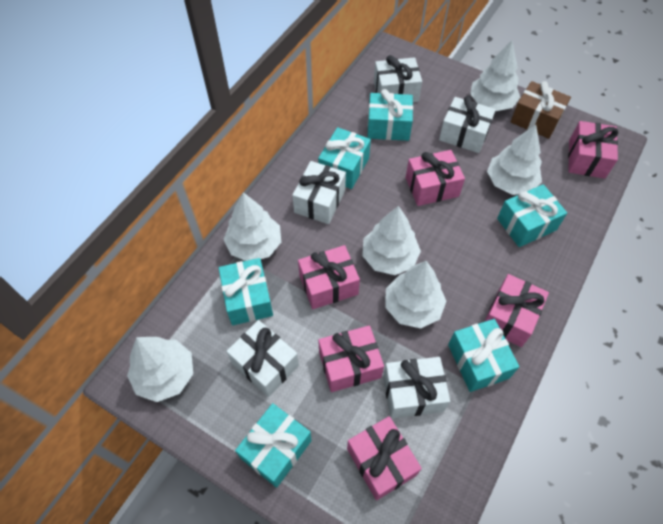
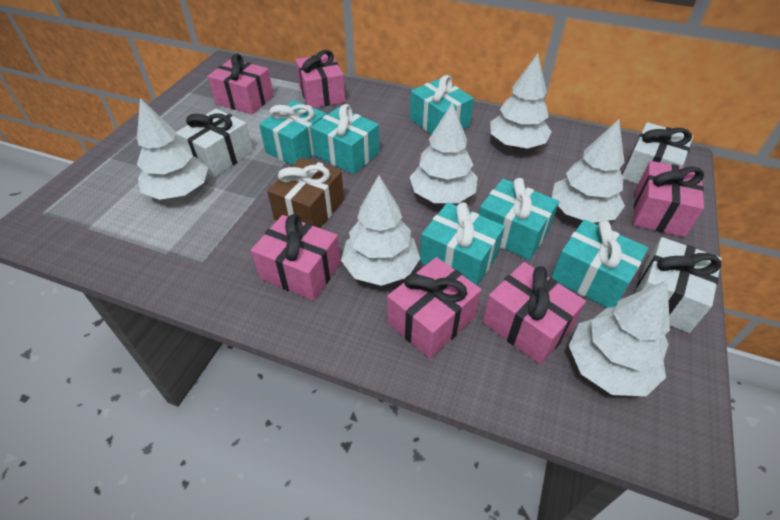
white gift: 5 -> 3

